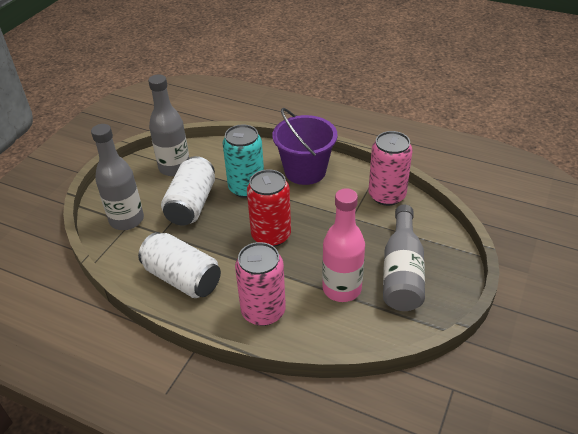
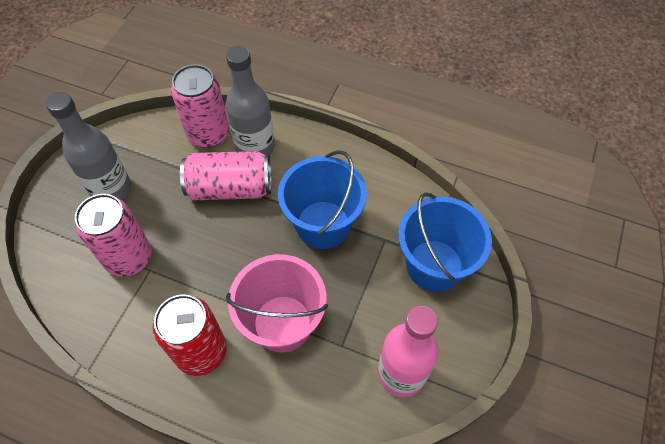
blue bucket: 0 -> 2
grey bottle: 3 -> 2
pink bucket: 0 -> 1
pink can: 2 -> 3
purple bucket: 1 -> 0
turquoise can: 1 -> 0
white can: 2 -> 0

